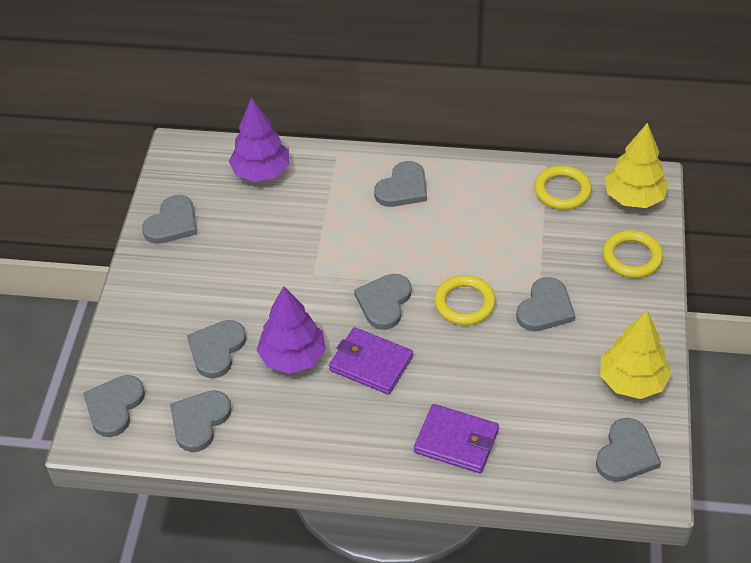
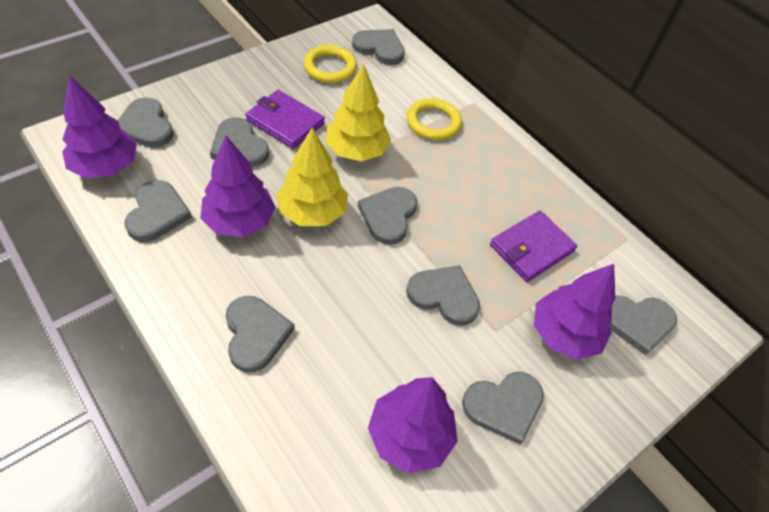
grey heart: 8 -> 9
purple tree: 2 -> 4
yellow ring: 3 -> 2

